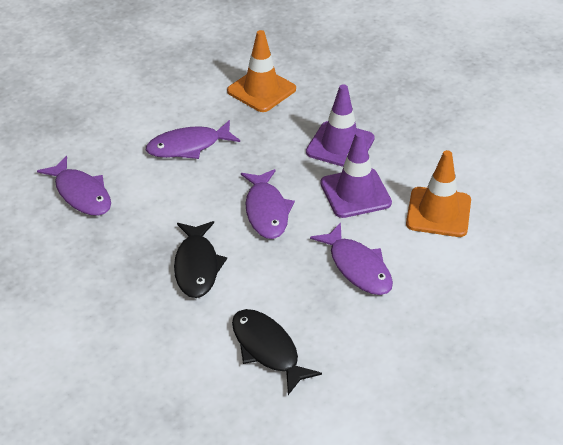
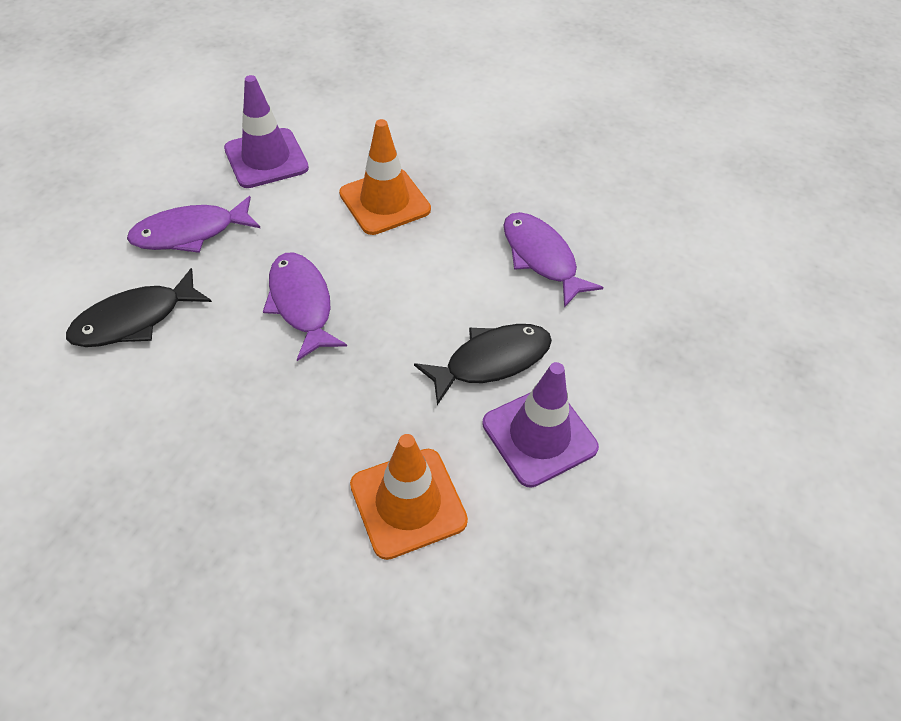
purple fish: 4 -> 3

